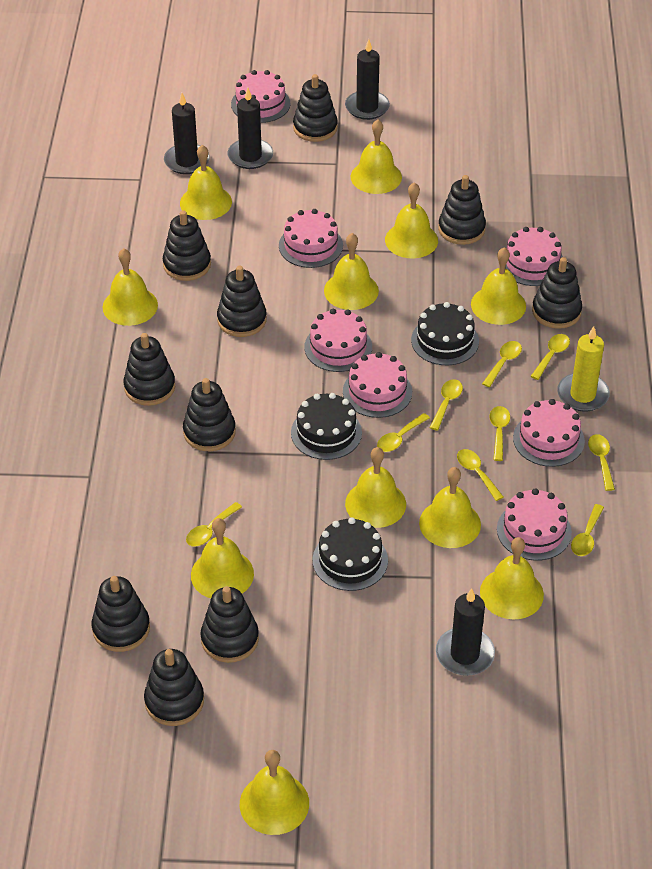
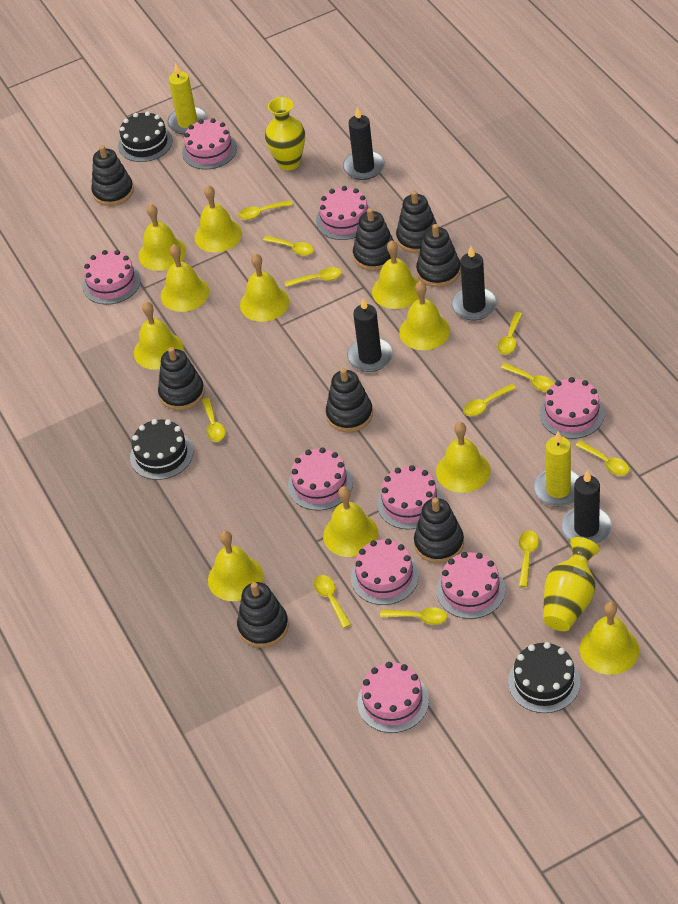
black stacking toy: 10 -> 8
pink cake: 7 -> 9
yellow candle: 1 -> 2
yellow spoon: 9 -> 11
yellow vase: 0 -> 2

